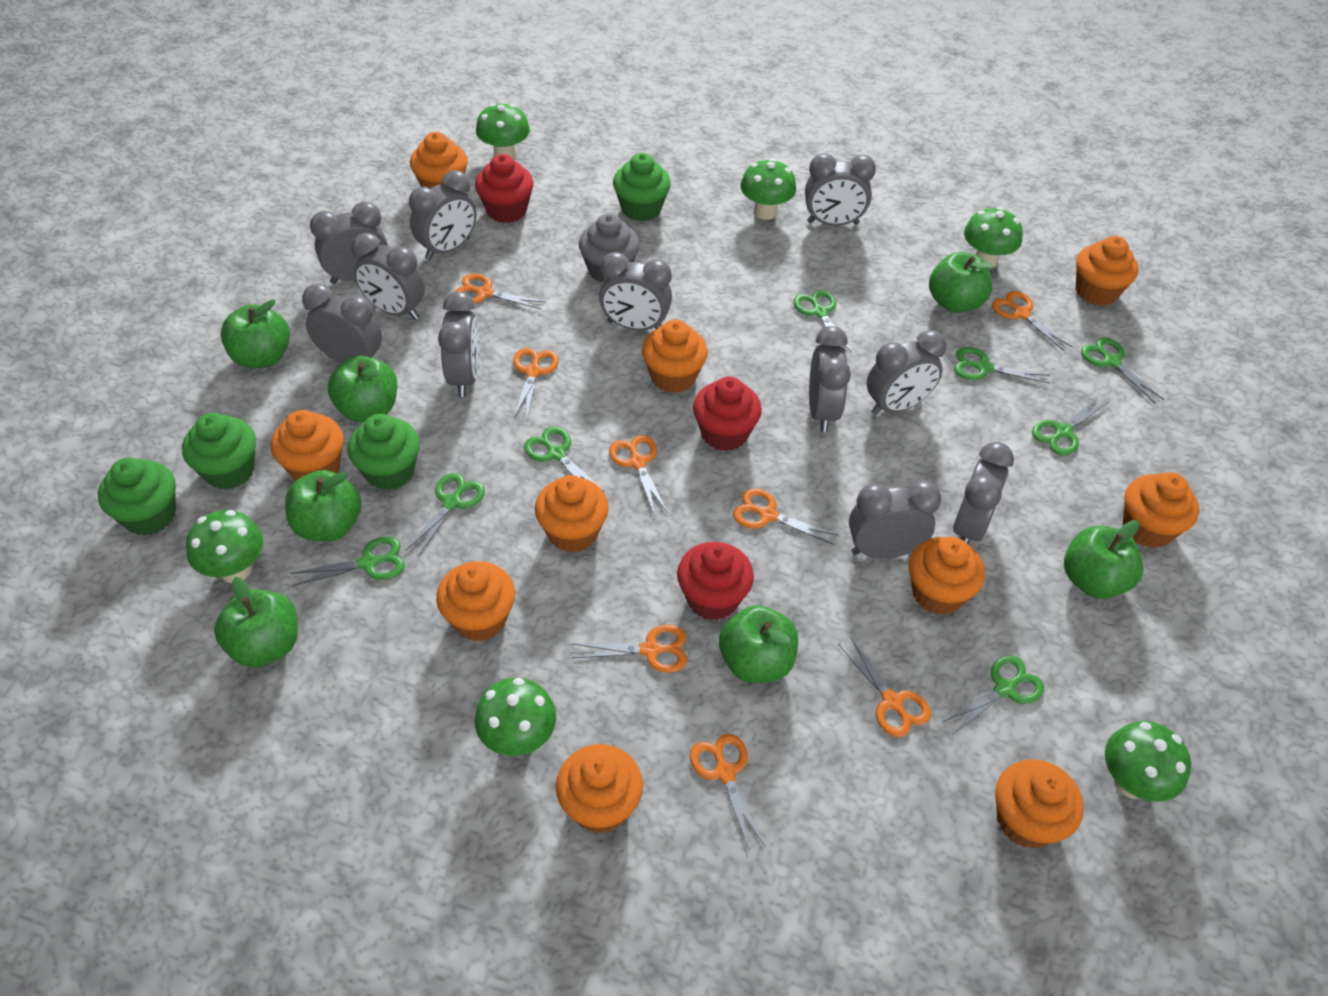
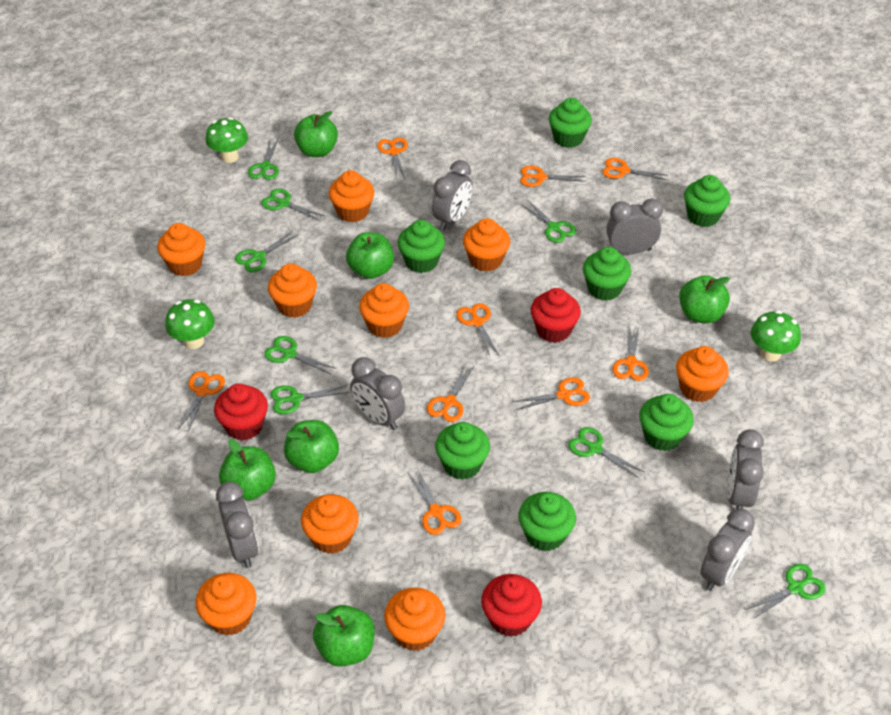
green apple: 7 -> 6
green cupcake: 4 -> 7
green mushroom: 6 -> 3
grey clock: 11 -> 6
grey cupcake: 1 -> 0
orange cupcake: 10 -> 9
orange scissors: 8 -> 9

